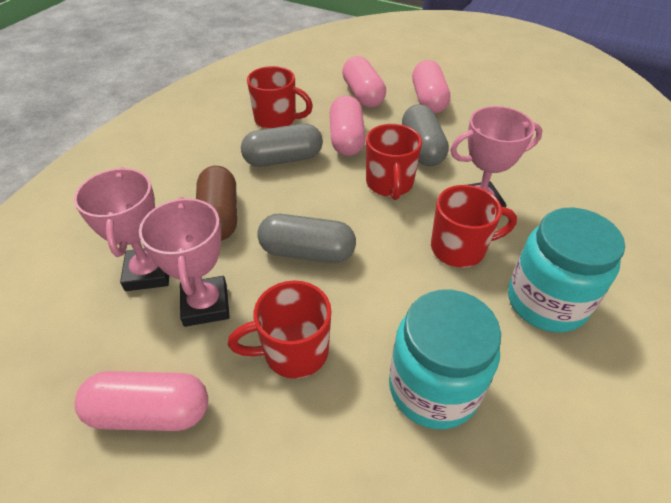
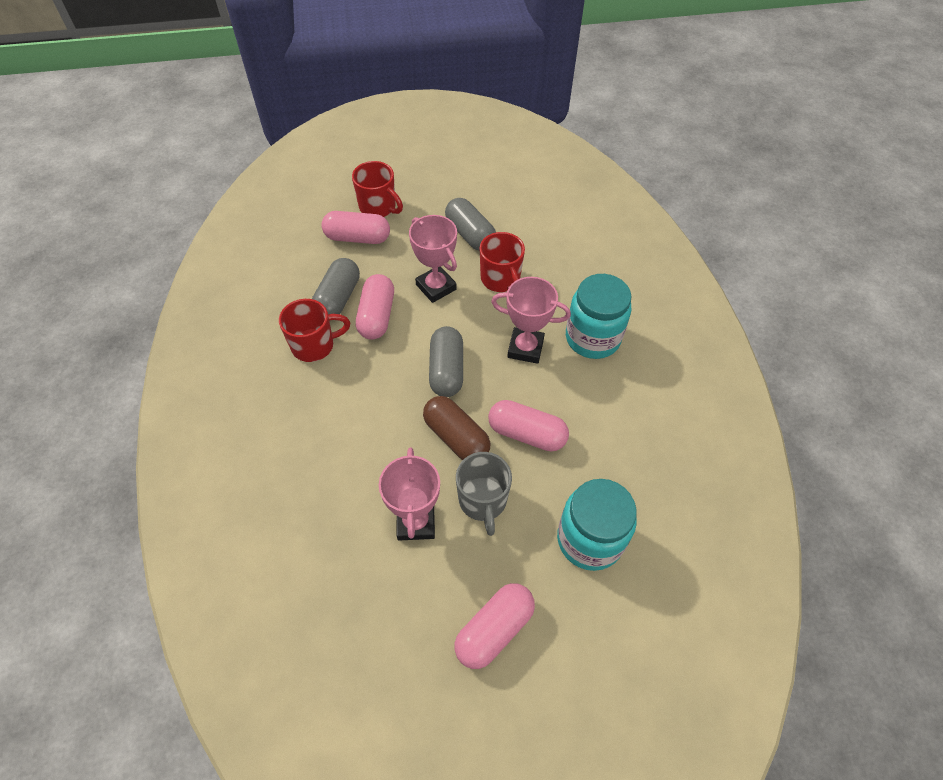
grey mug: 0 -> 1
red mug: 4 -> 3

